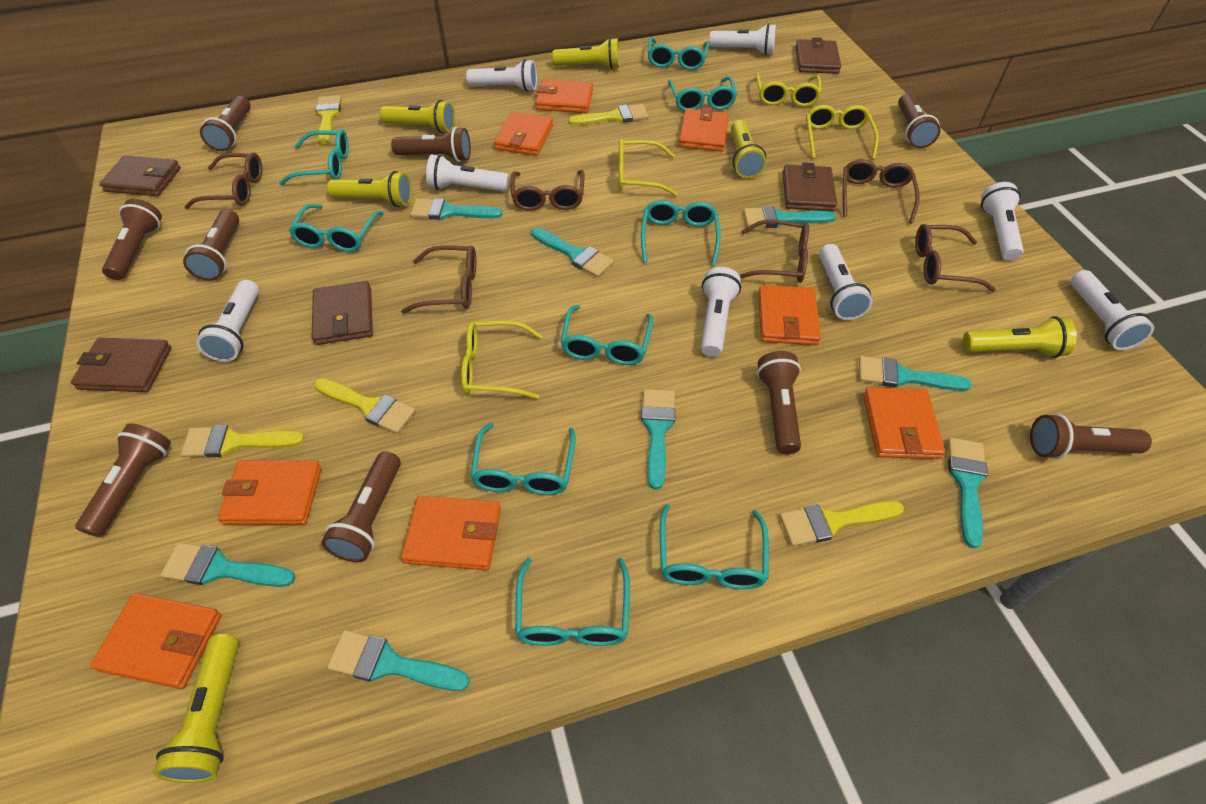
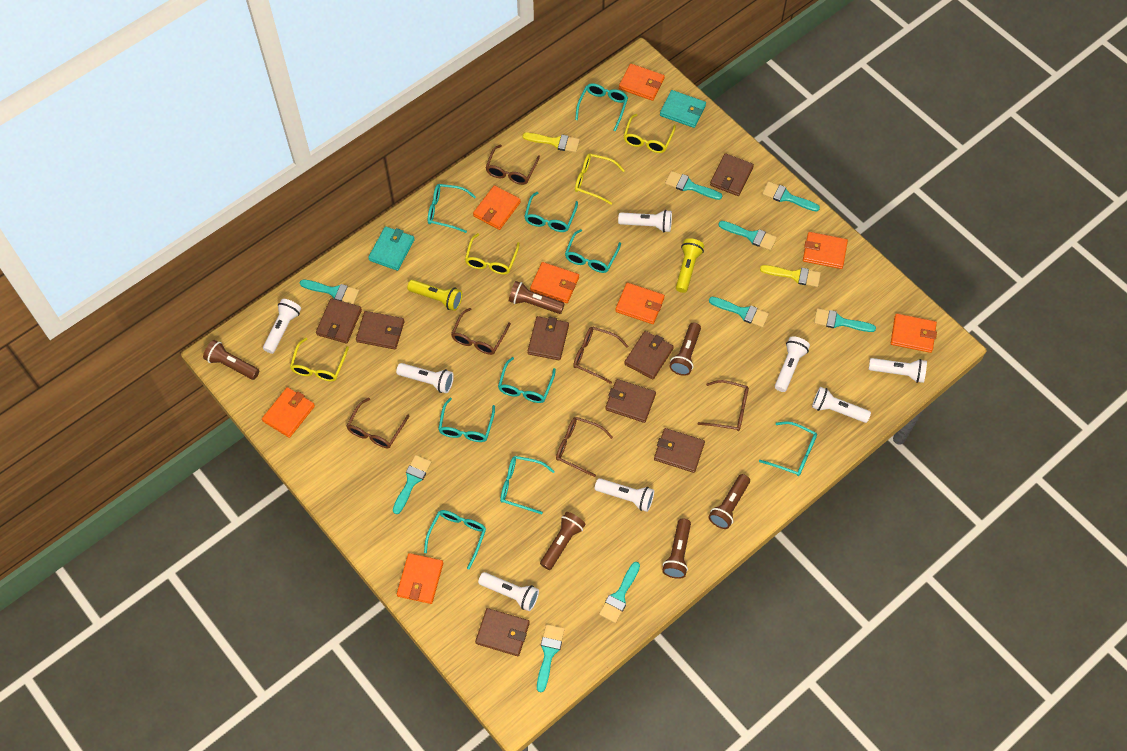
brown flashlight: 9 -> 6
brown wallet: 5 -> 8
turquoise brush: 8 -> 9
turquoise wallet: 0 -> 2
yellow brush: 5 -> 2
yellow flashlight: 6 -> 2

